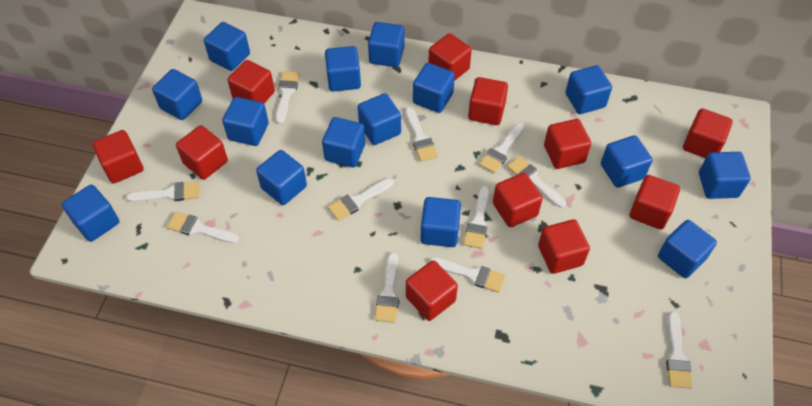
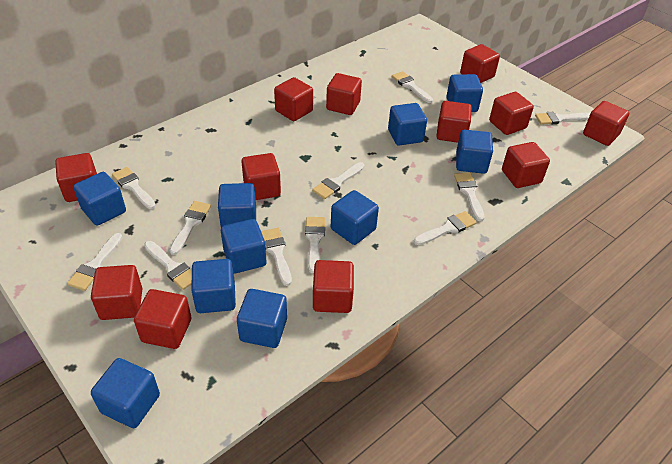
blue cube: 15 -> 10
red cube: 11 -> 12

